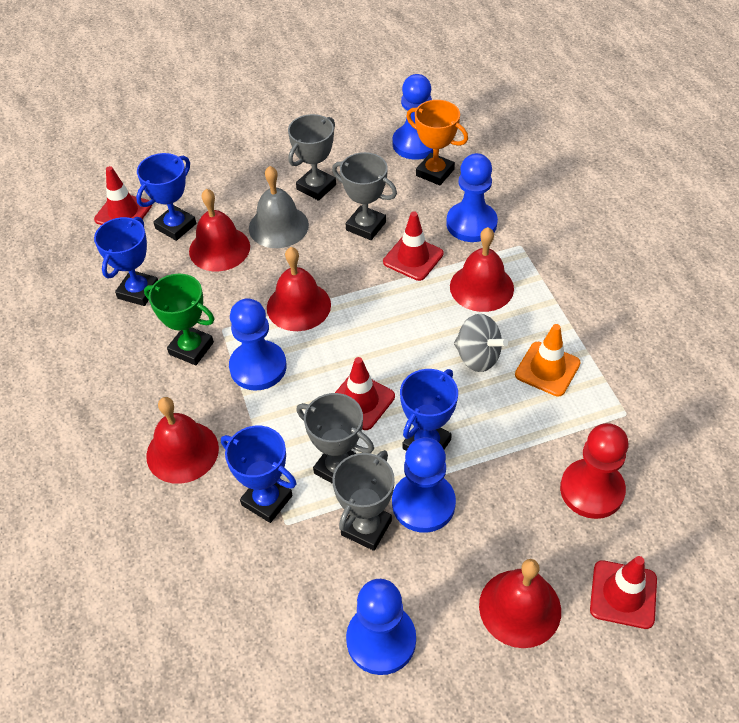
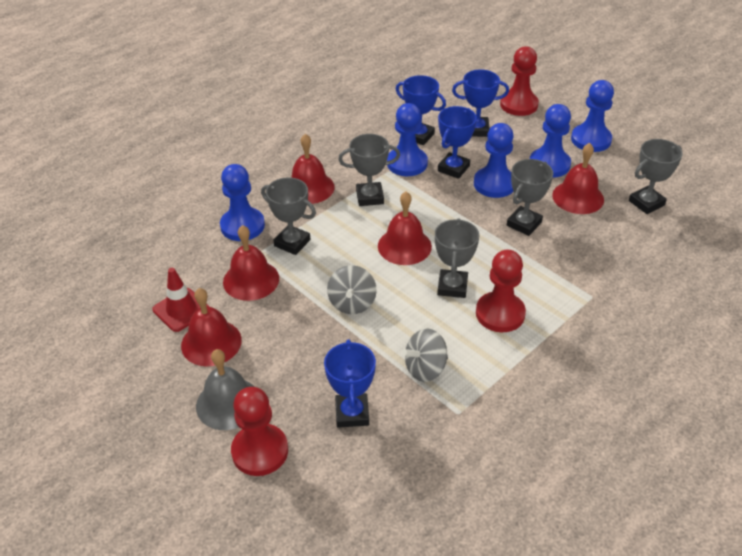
green trophy: 1 -> 0
grey spinning top: 1 -> 2
grey trophy: 4 -> 5
orange traffic cone: 1 -> 0
orange trophy: 1 -> 0
red pawn: 1 -> 3
red traffic cone: 4 -> 1

